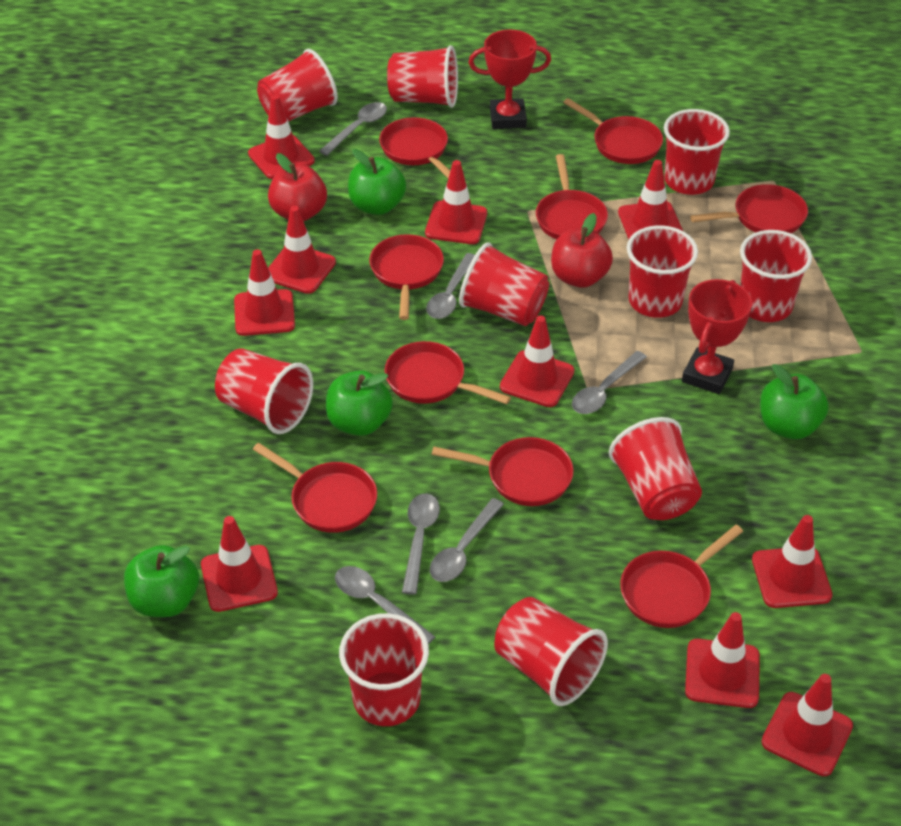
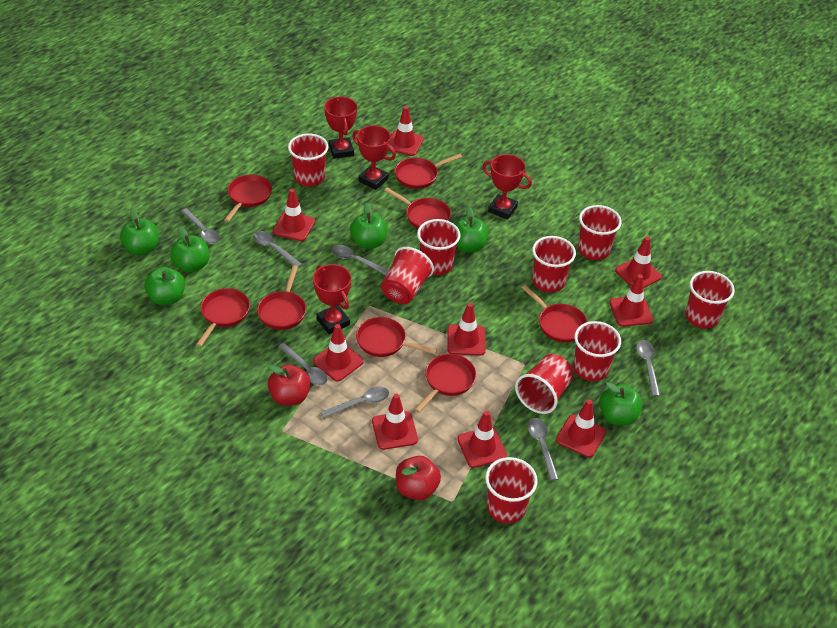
green apple: 4 -> 6
grey spoon: 6 -> 7
red cup: 10 -> 9
red pan: 9 -> 8
red traffic cone: 10 -> 9
red trophy: 2 -> 4

